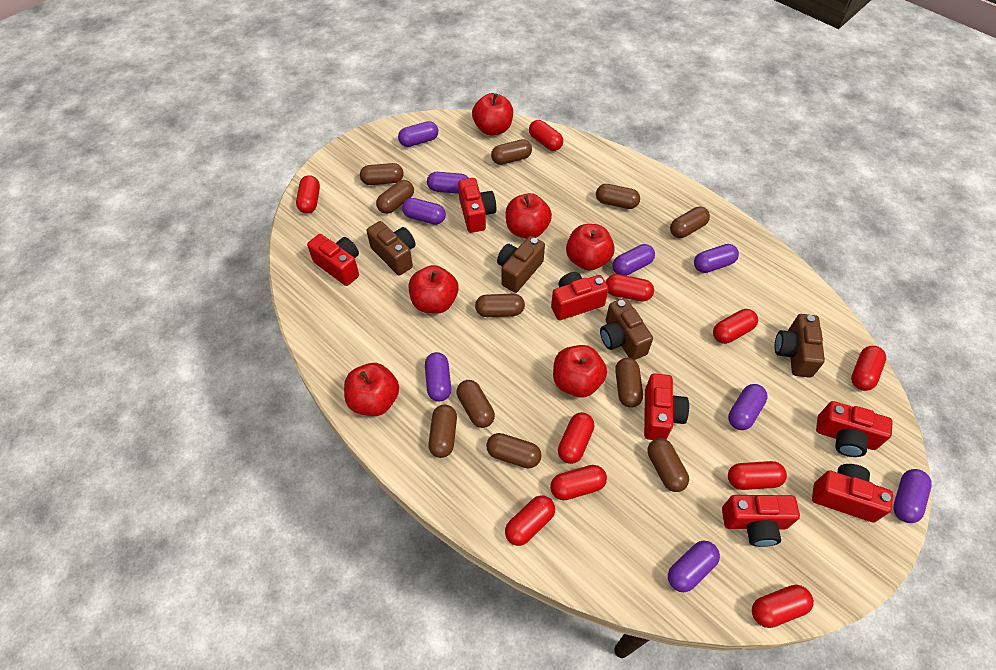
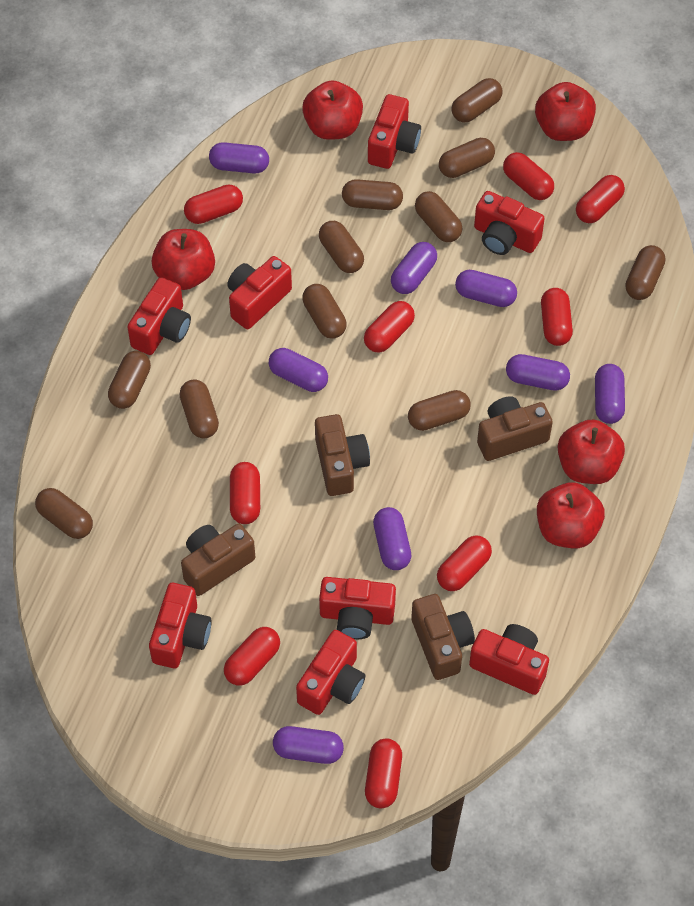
purple capsule: 9 -> 8
red apple: 6 -> 5
red camera: 7 -> 8
red capsule: 10 -> 9

